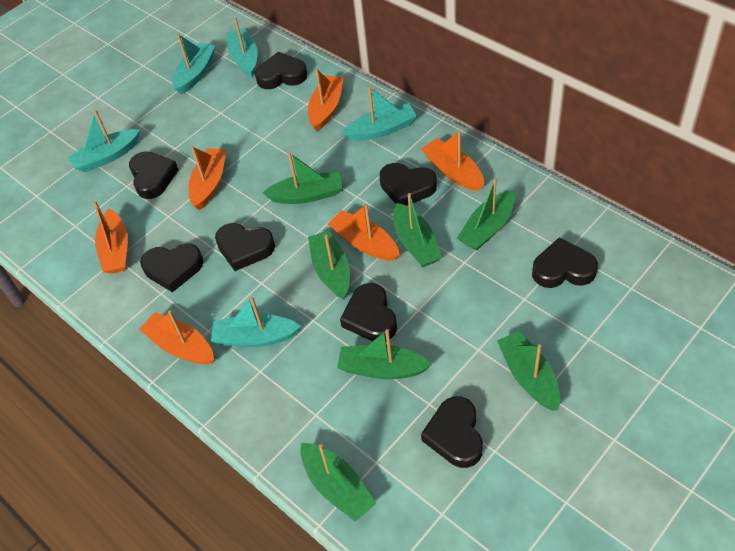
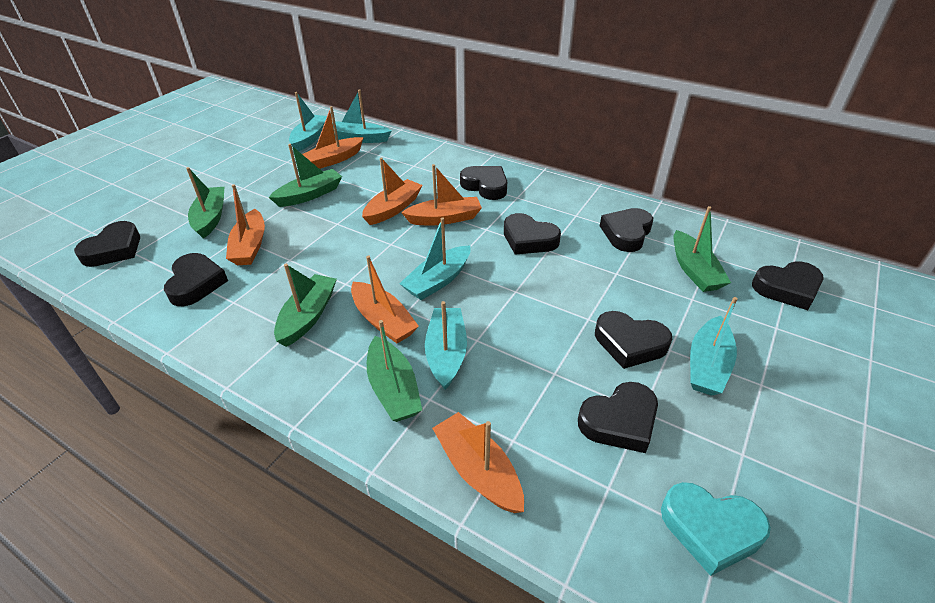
green boat: 7 -> 5
turquoise heart: 0 -> 1

